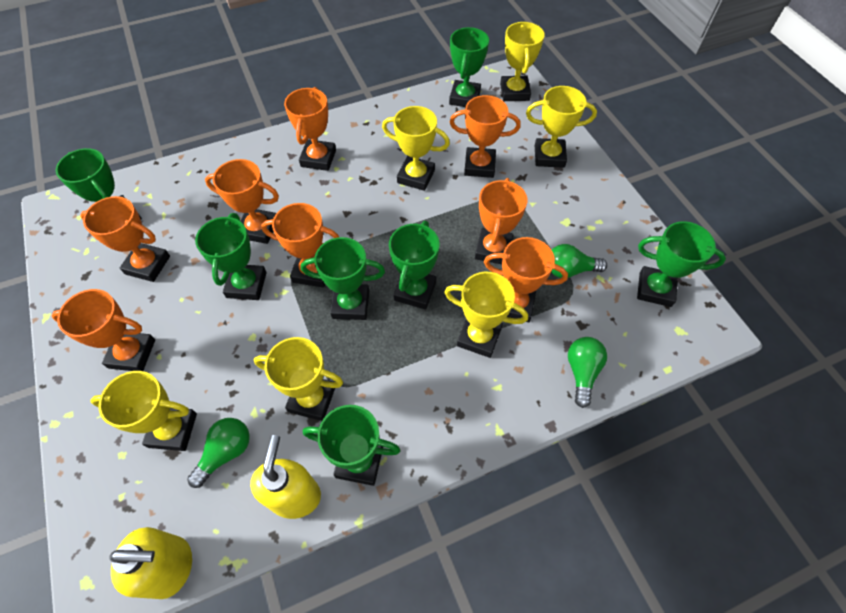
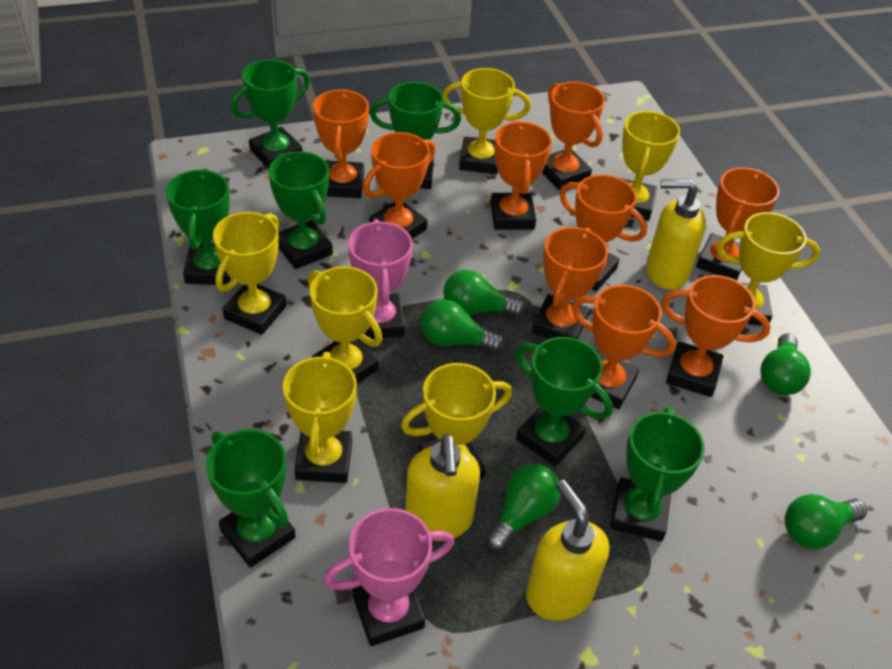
green light bulb: 3 -> 5
orange trophy: 8 -> 9
pink trophy: 0 -> 2
yellow soap dispenser: 2 -> 3
yellow trophy: 6 -> 7

